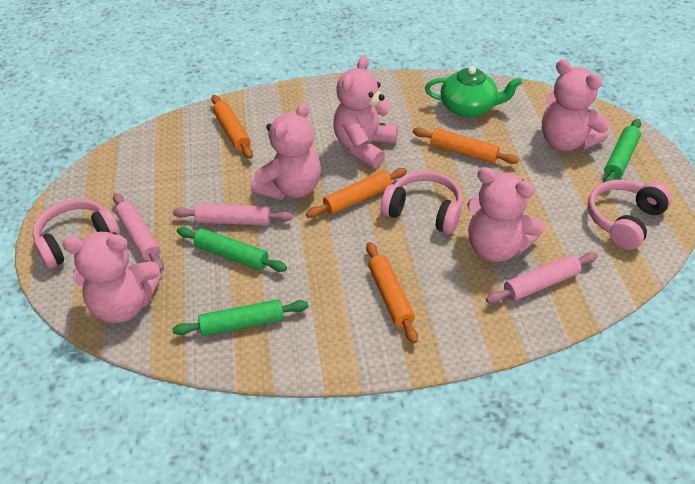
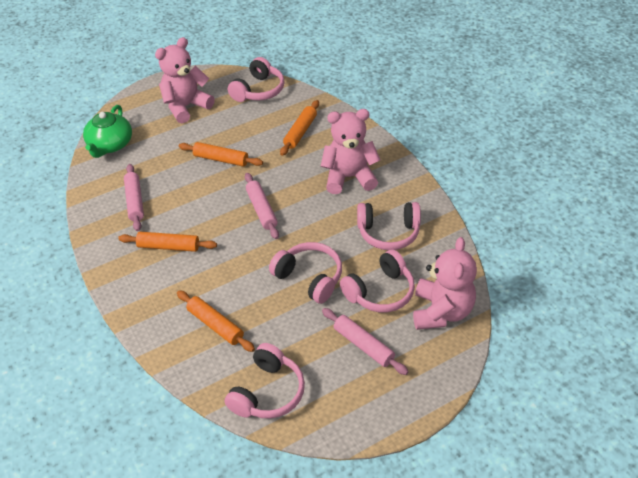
green rolling pin: 3 -> 0
pink headphones: 3 -> 5
pink teddy bear: 5 -> 3

